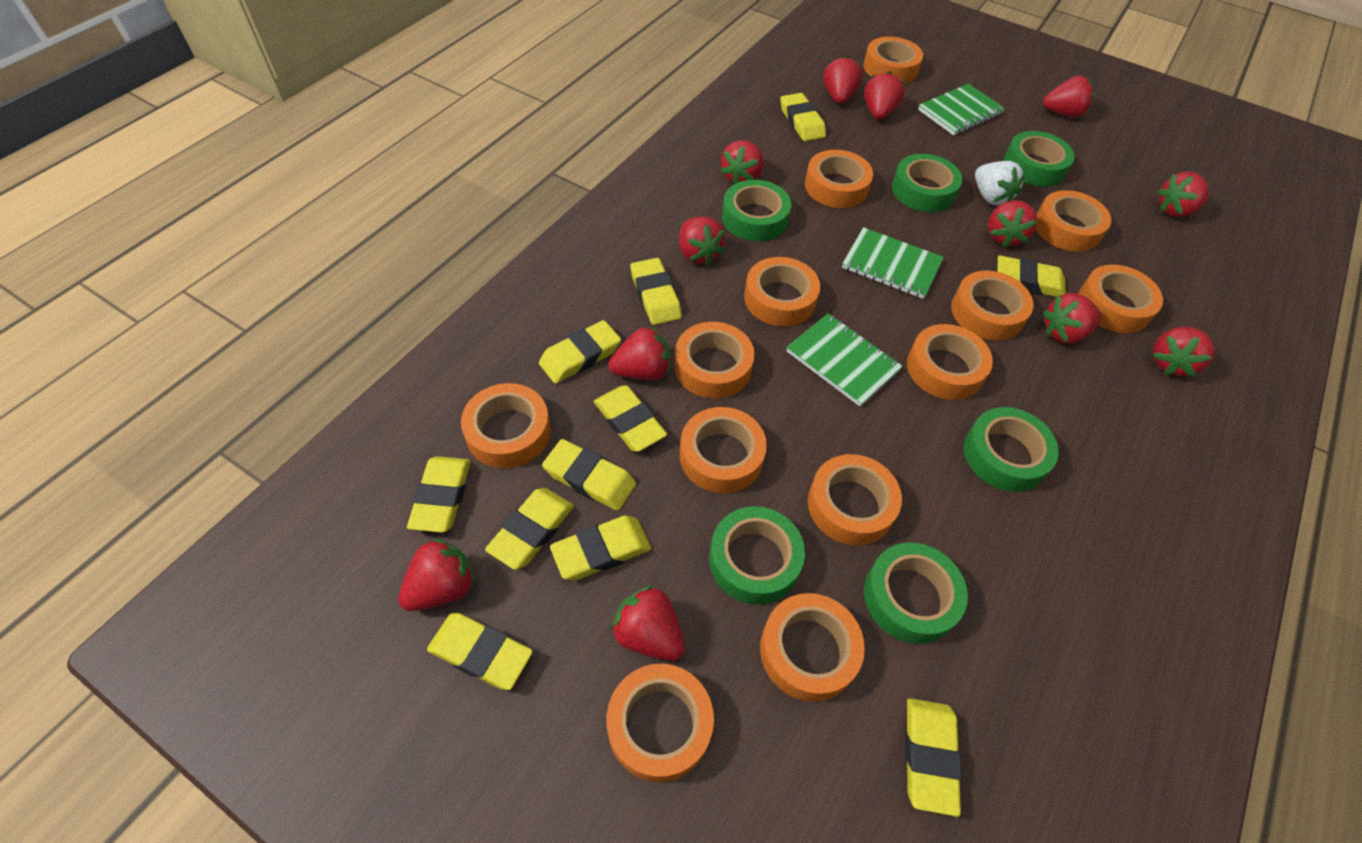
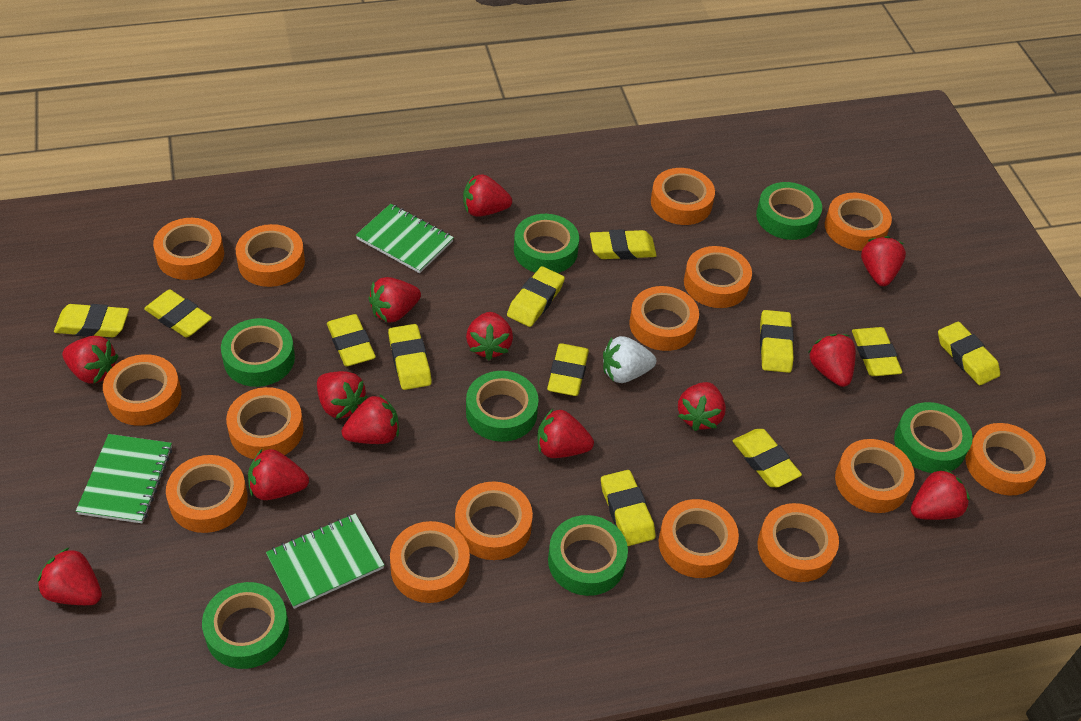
green tape: 6 -> 7
orange tape: 13 -> 15
red strawberry: 12 -> 13
yellow eraser: 11 -> 12

